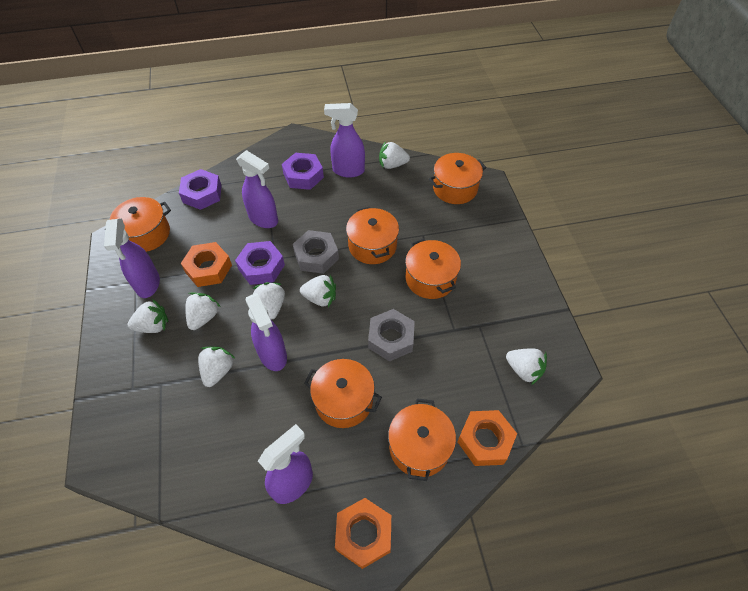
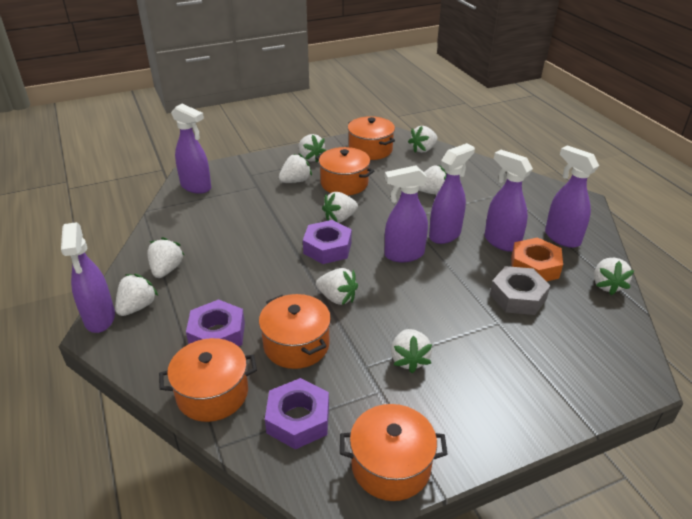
grey nut: 2 -> 1
orange nut: 3 -> 1
orange pot: 6 -> 5
purple spray bottle: 5 -> 6
white strawberry: 7 -> 10

